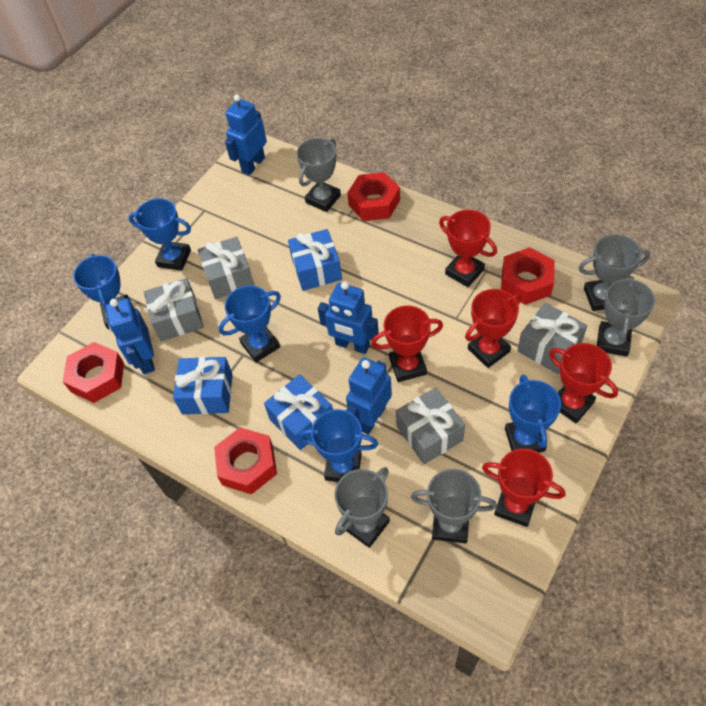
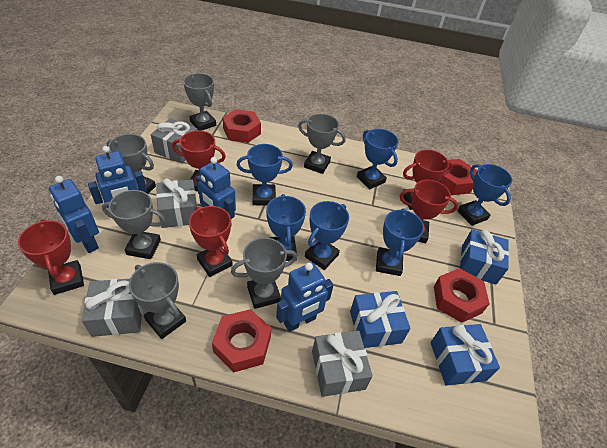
blue trophy: 5 -> 6
grey trophy: 5 -> 6

